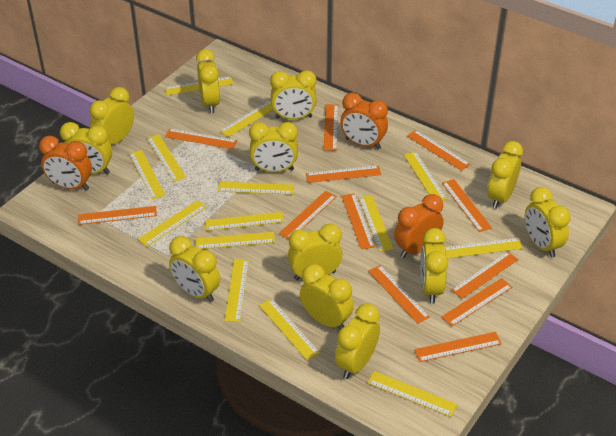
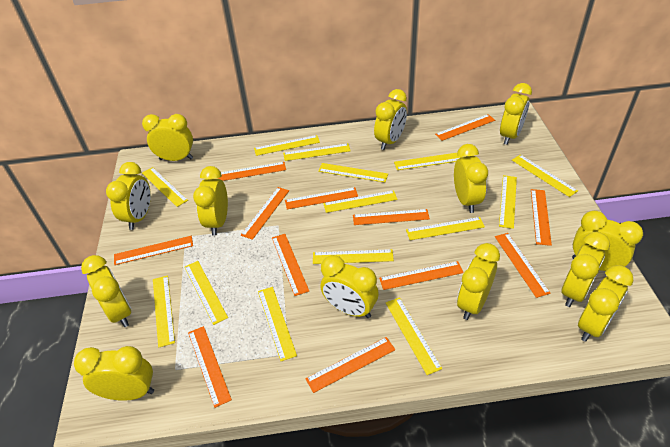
orange clock: 3 -> 0
yellow clock: 12 -> 13

